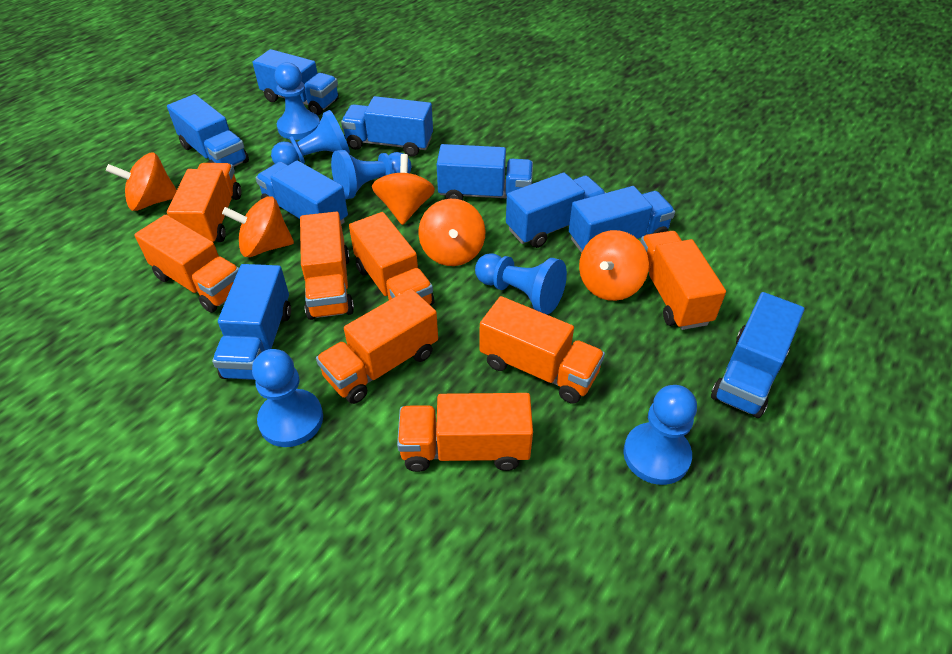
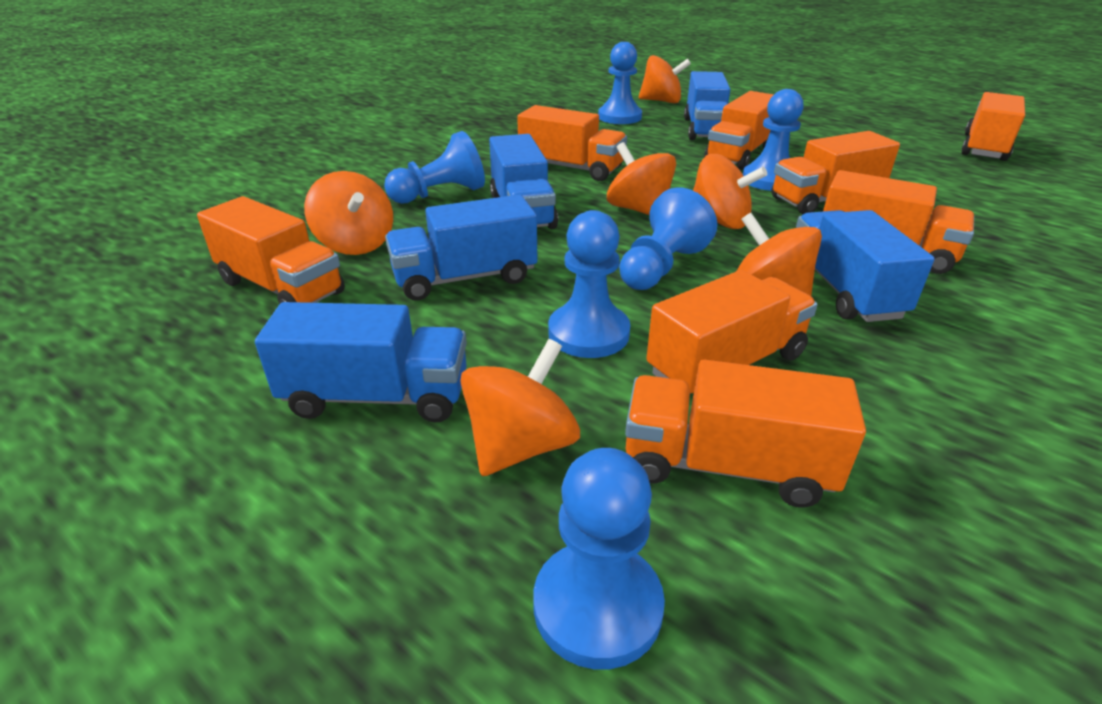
blue truck: 9 -> 5
orange spinning top: 5 -> 6

